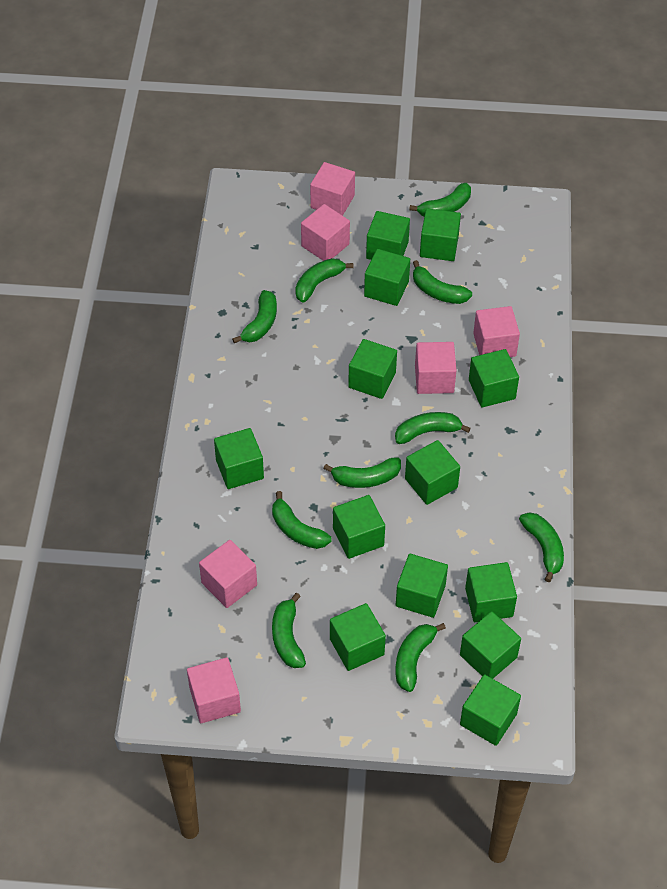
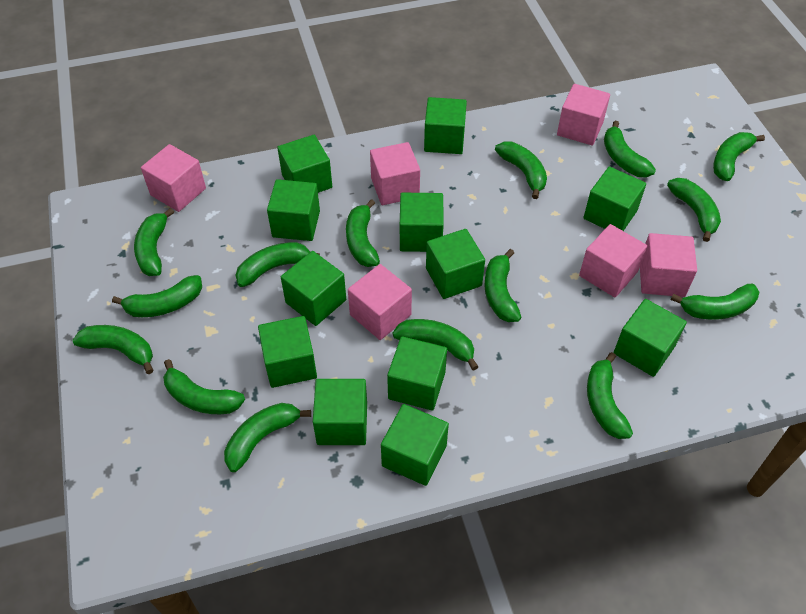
green banana: 10 -> 15
green cube: 13 -> 12

